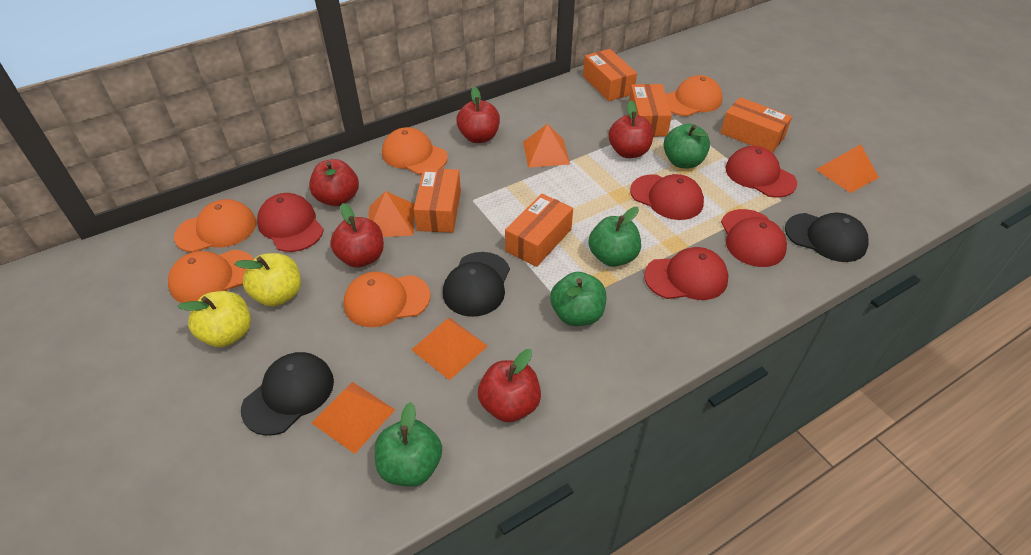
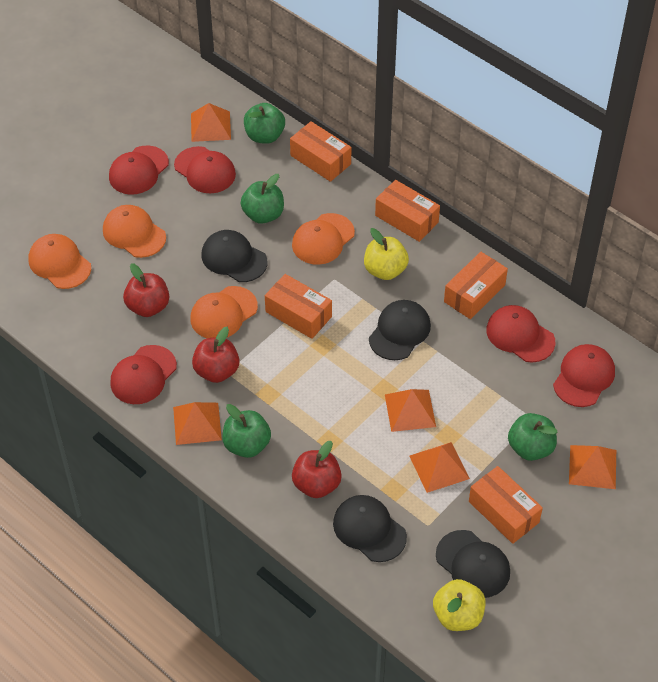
black cap: 3 -> 4
orange cap: 5 -> 4
red apple: 5 -> 3

